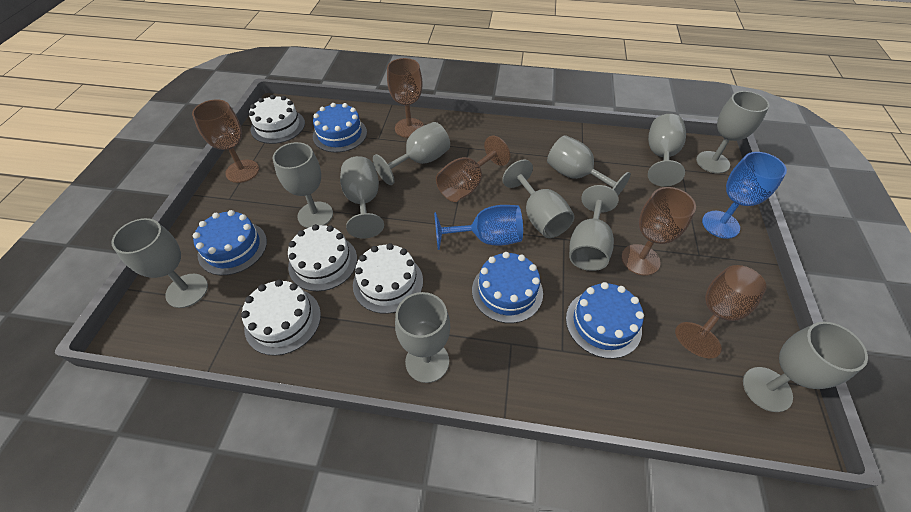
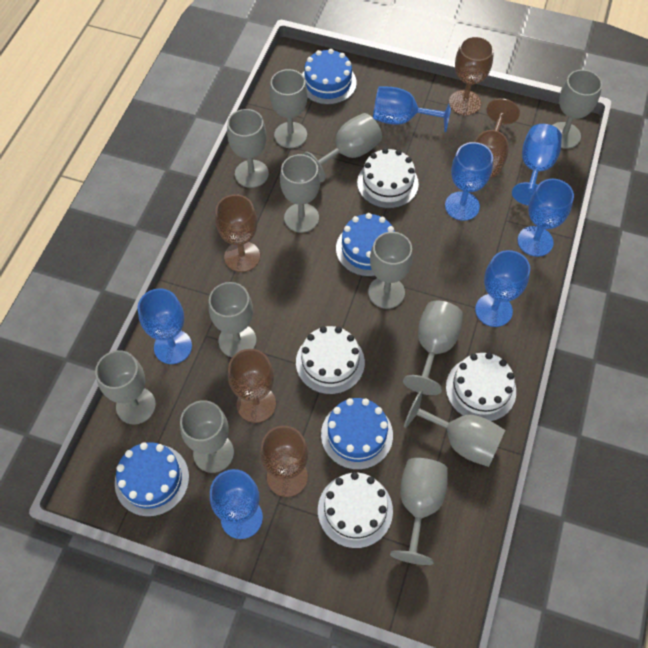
blue goblet: 2 -> 7
grey goblet: 11 -> 12

